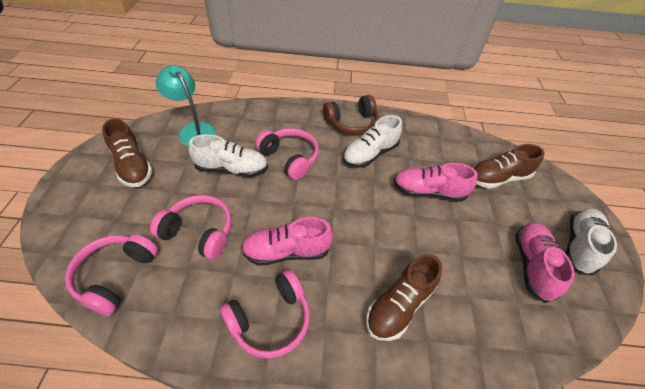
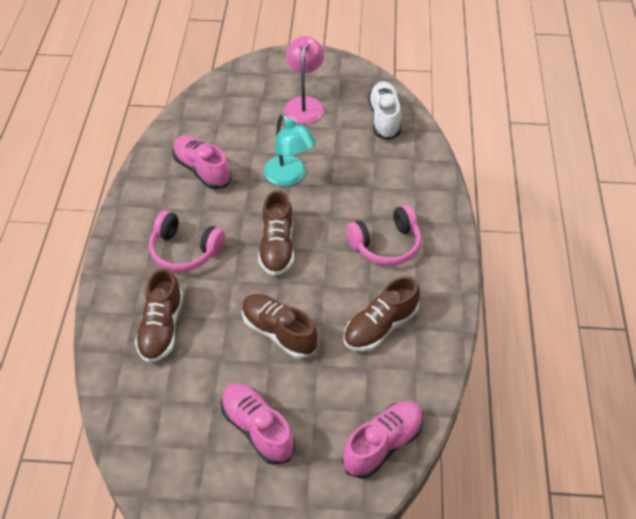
brown headphones: 1 -> 0
brown shoe: 3 -> 4
pink headphones: 4 -> 2
pink lamp: 0 -> 1
white shoe: 3 -> 1

